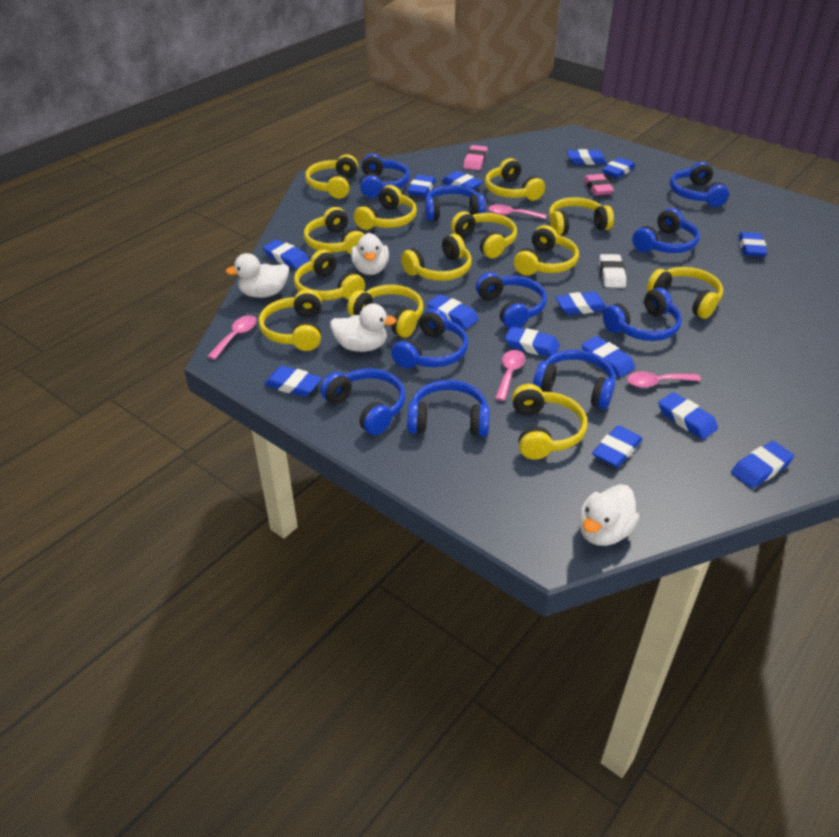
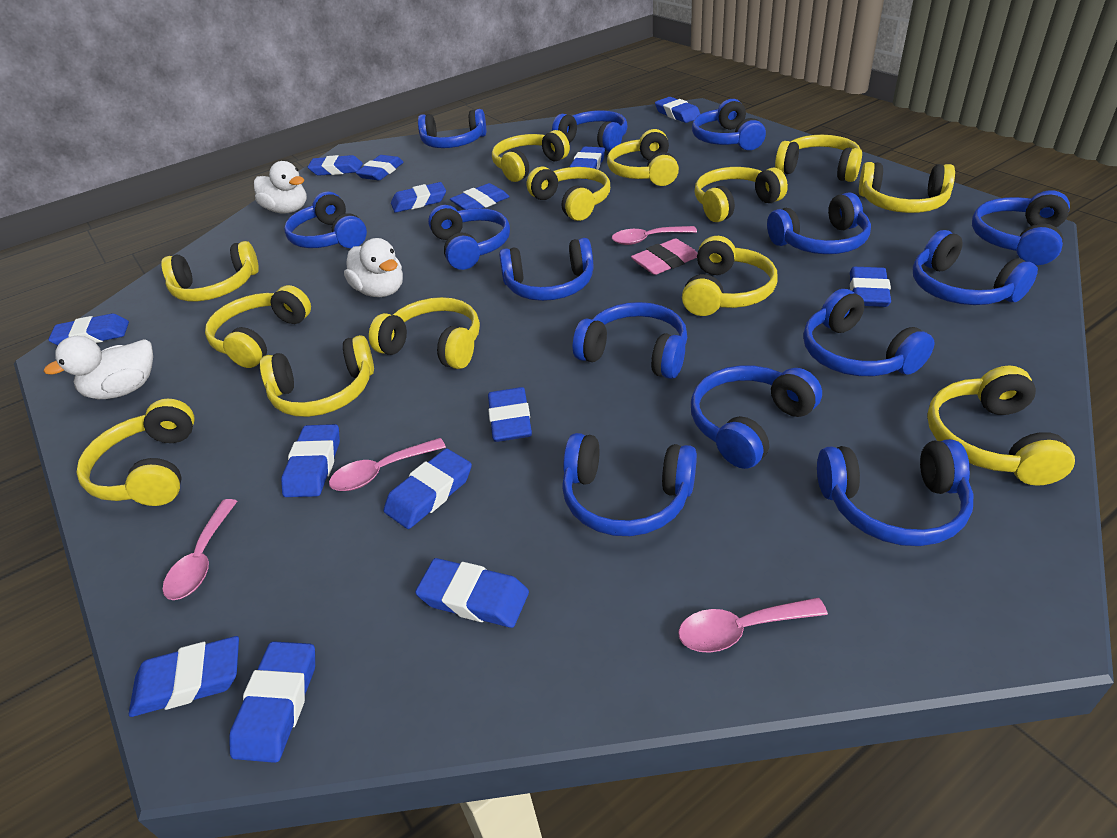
blue headphones: 10 -> 14
pink eraser: 2 -> 1
white duck: 4 -> 3
white eraser: 1 -> 0

